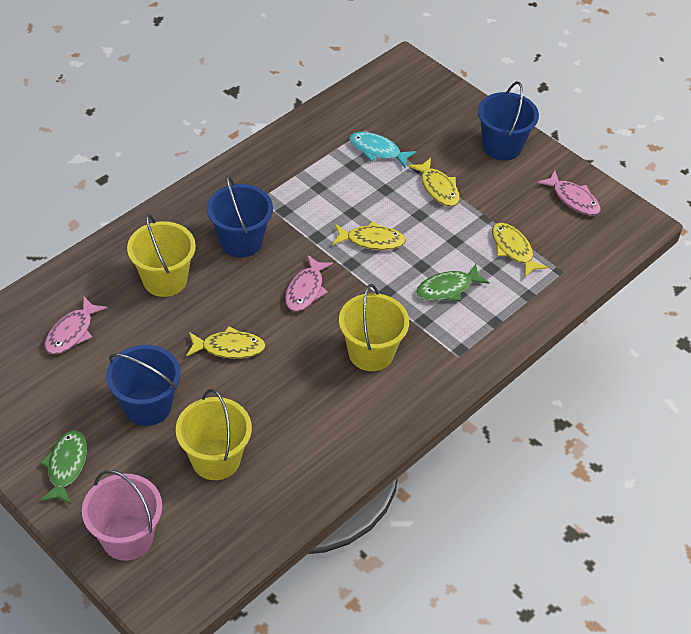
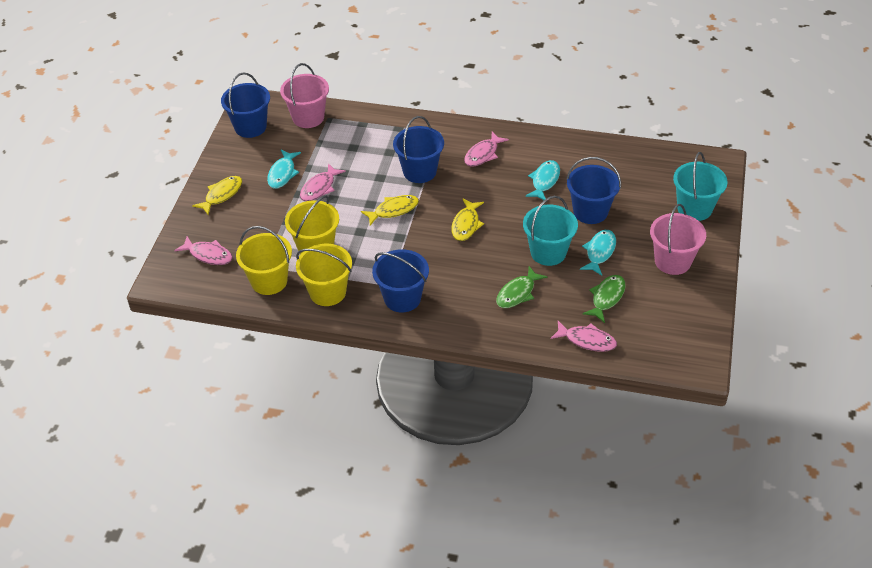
blue bucket: 3 -> 4
pink bucket: 1 -> 2
pink fish: 3 -> 4
turquoise bucket: 0 -> 2
turquoise fish: 1 -> 3
yellow fish: 4 -> 3

